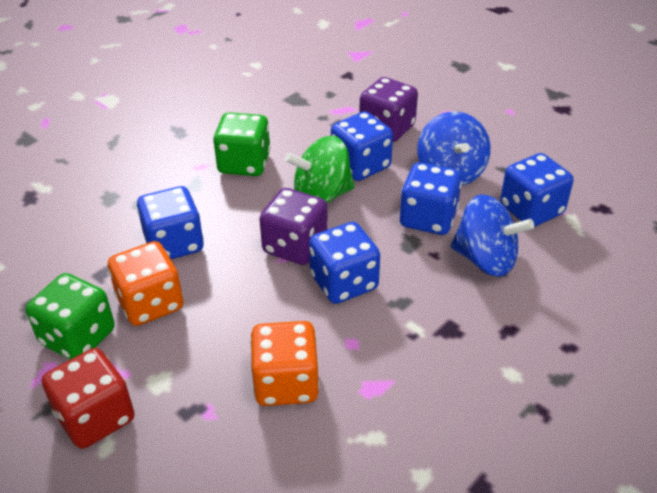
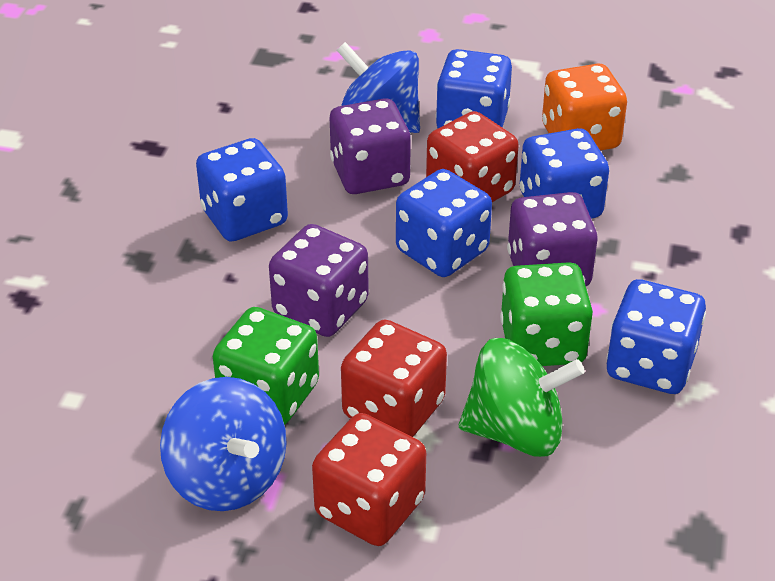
orange dice: 2 -> 1
purple dice: 2 -> 3
red dice: 1 -> 3

